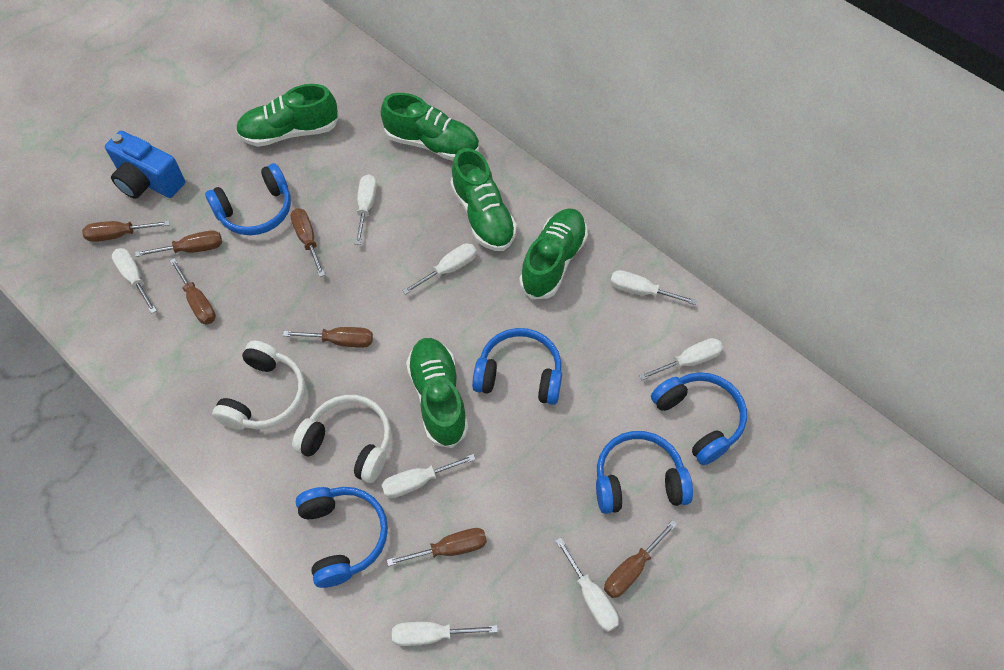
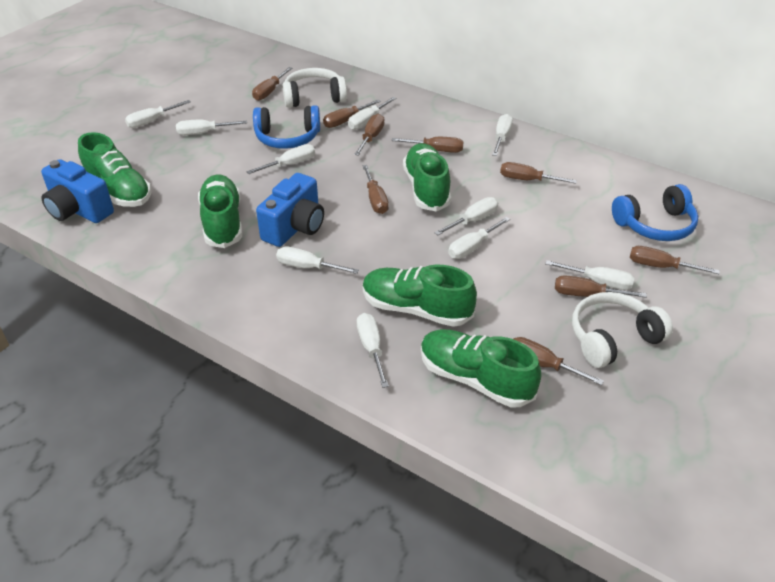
blue camera: 1 -> 2
blue headphones: 5 -> 2
brown screwdriver: 7 -> 9
white screwdriver: 8 -> 10

